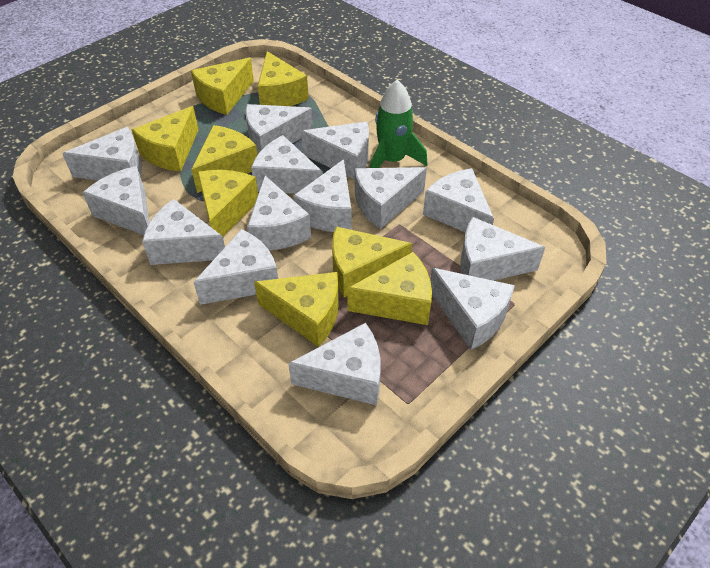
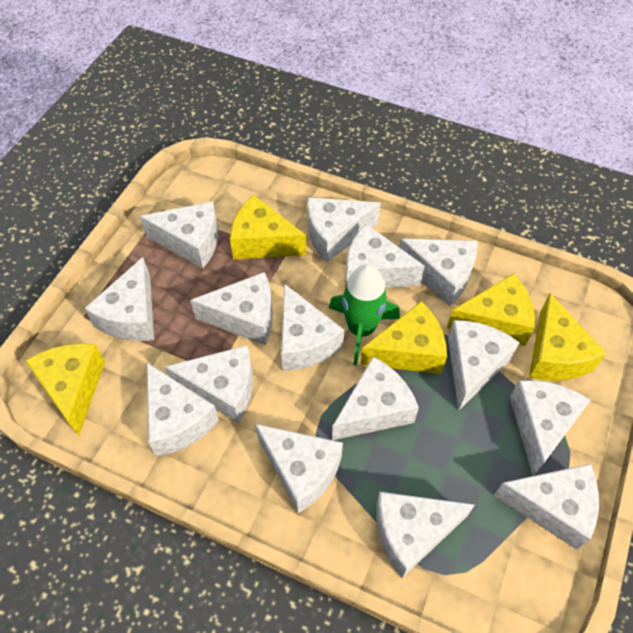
white cheese: 14 -> 15
yellow cheese: 8 -> 5

